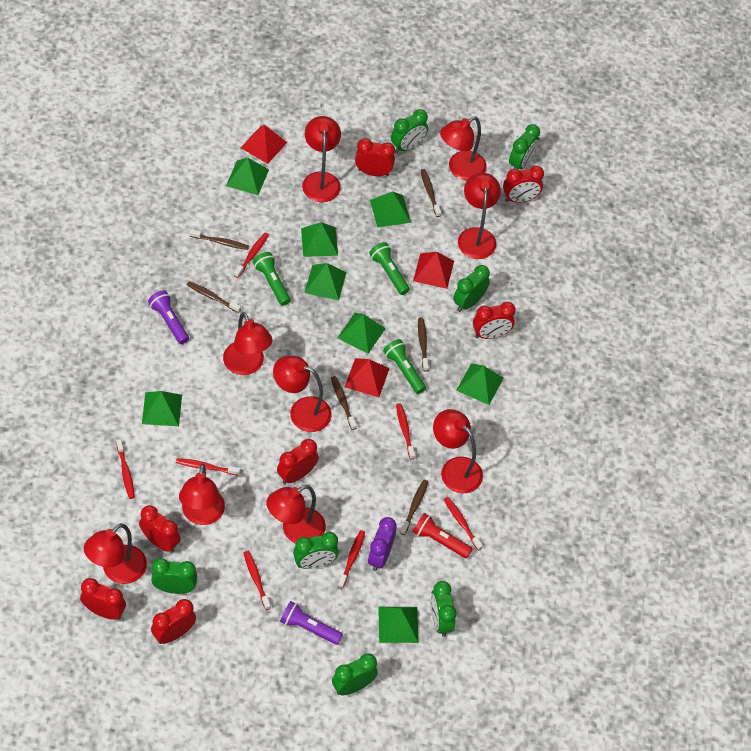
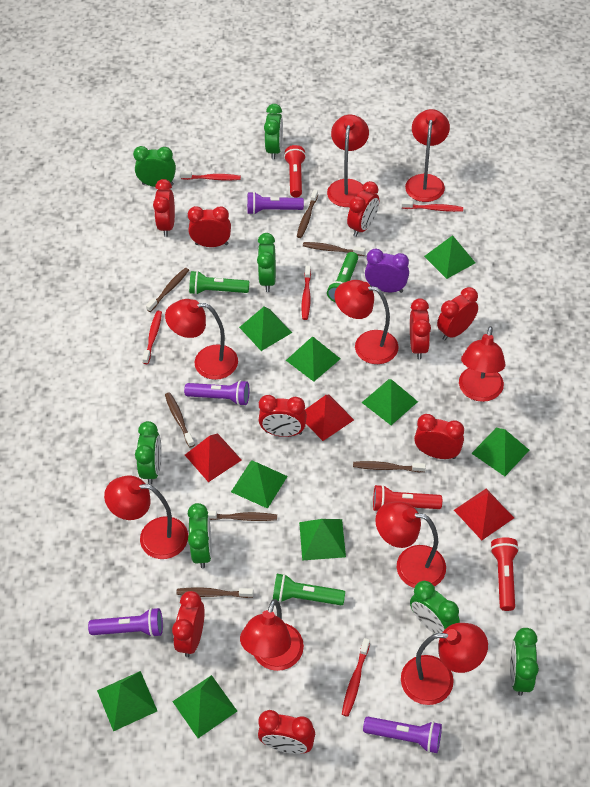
brown toothbrush: 6 -> 7
green pyramid: 8 -> 9
purple flashlight: 2 -> 4
red clock: 7 -> 9
red flashlight: 1 -> 3
red toothbrush: 7 -> 5

